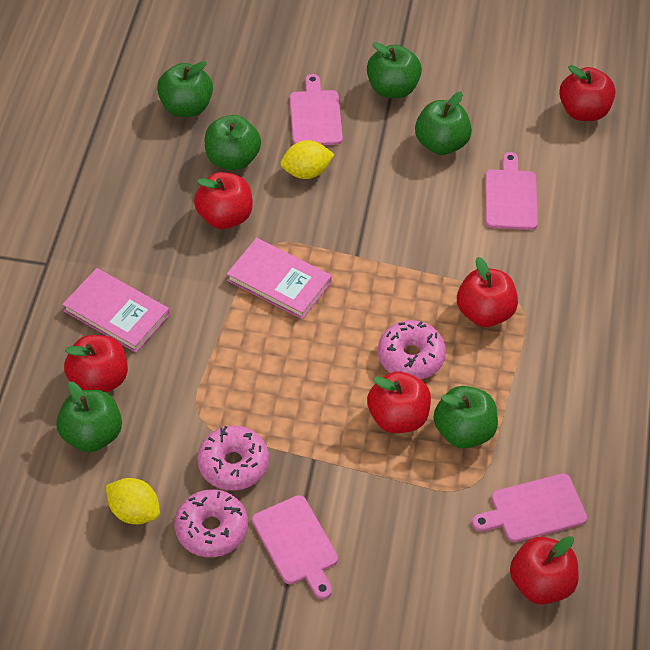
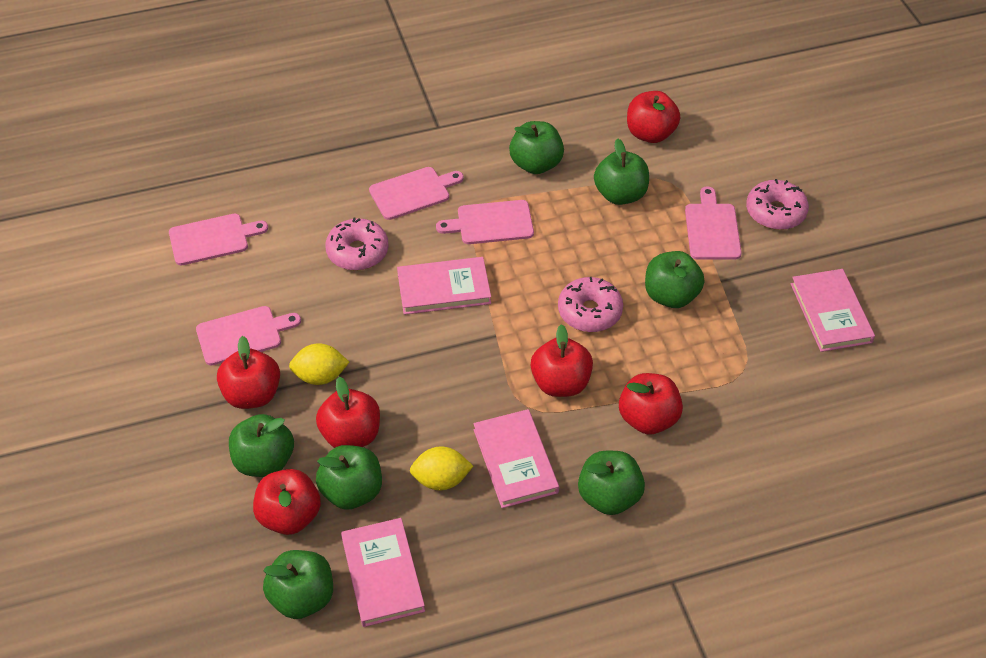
green apple: 6 -> 7
pink book: 2 -> 4
pink cutting board: 4 -> 5

